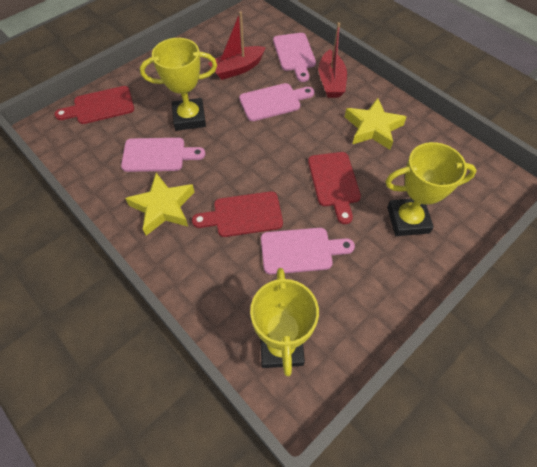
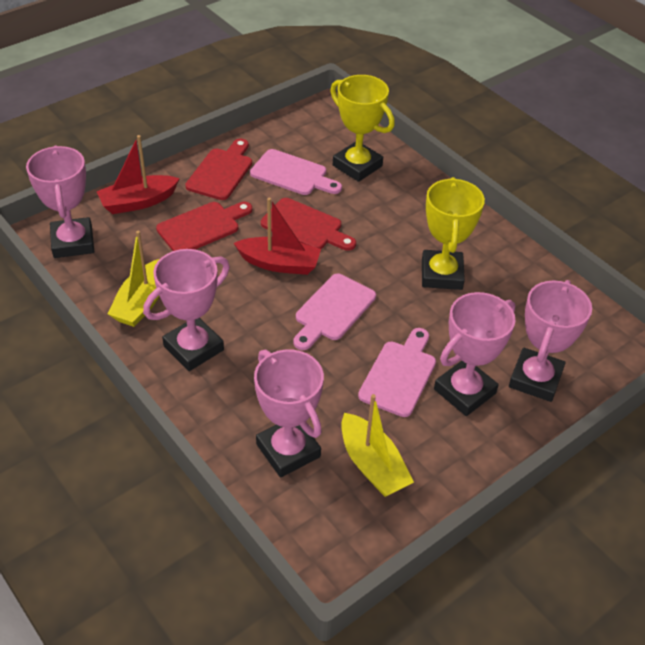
pink cutting board: 4 -> 3
pink trophy: 0 -> 5
yellow boat: 0 -> 2
yellow star: 2 -> 0
yellow trophy: 3 -> 2

